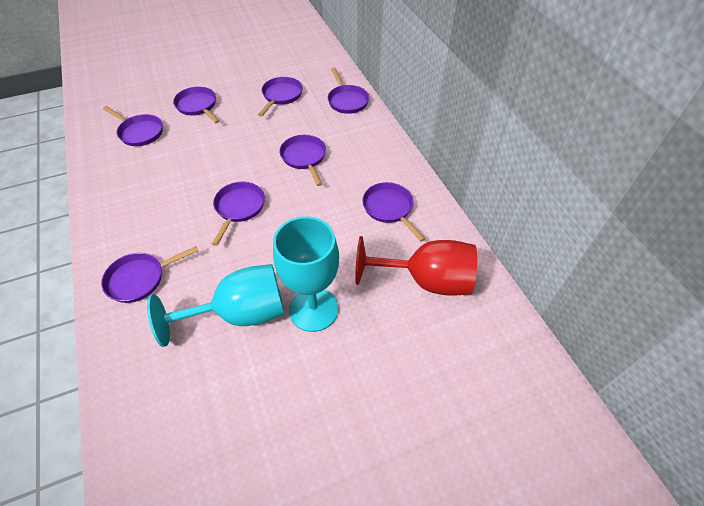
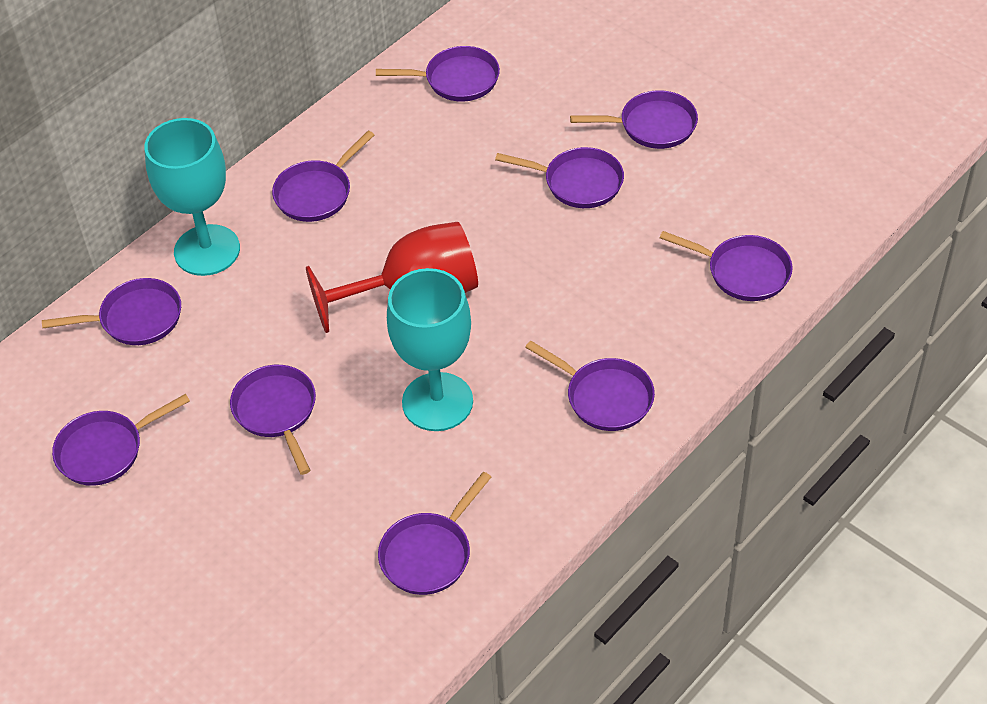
purple pan: 8 -> 10

